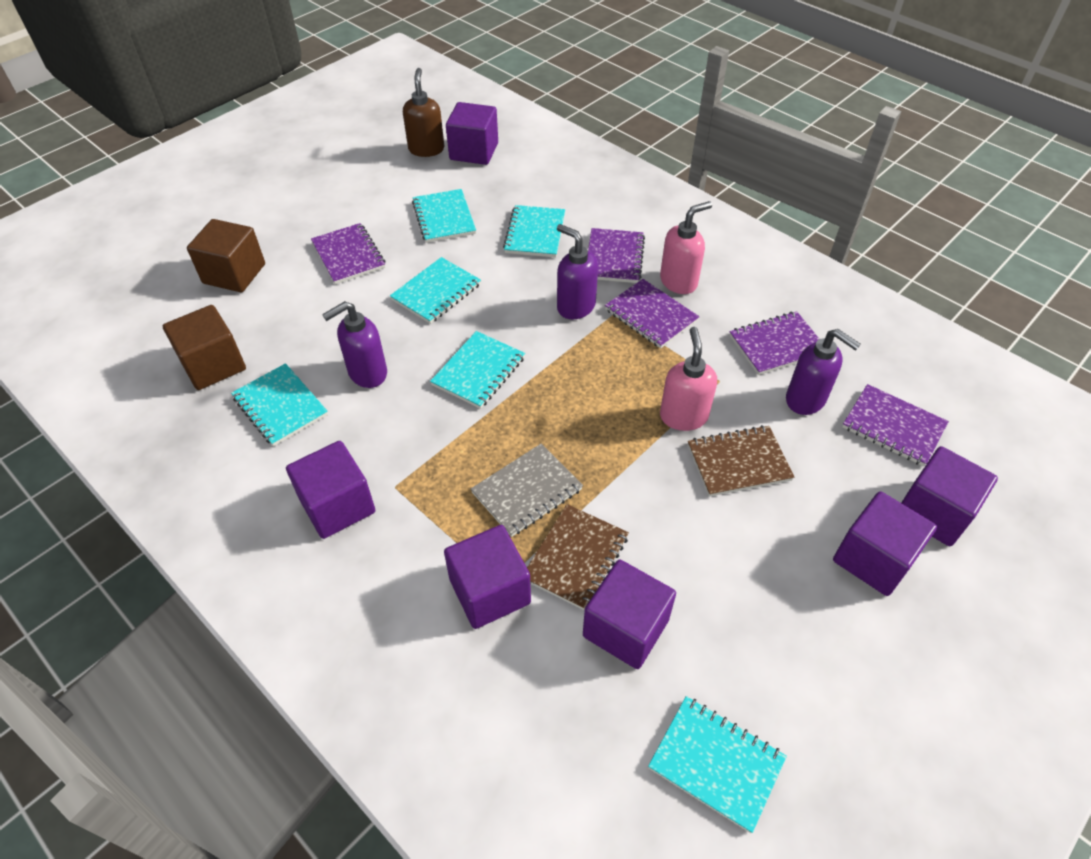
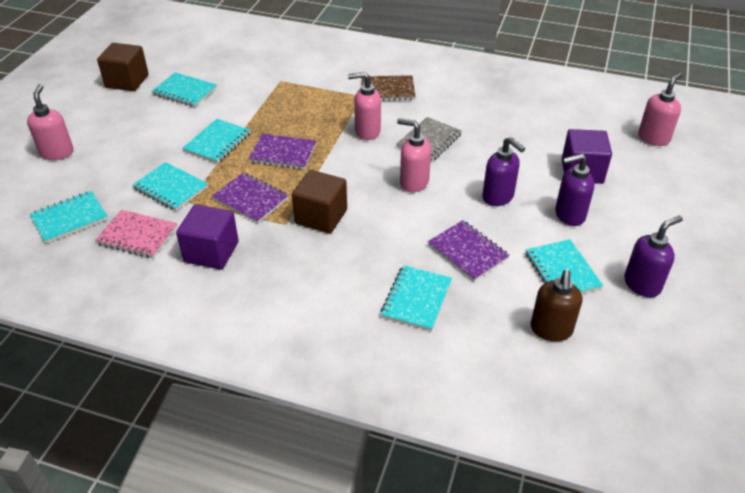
brown notebook: 2 -> 1
pink notebook: 0 -> 1
pink soap dispenser: 2 -> 4
purple cube: 6 -> 2
purple notebook: 5 -> 3

